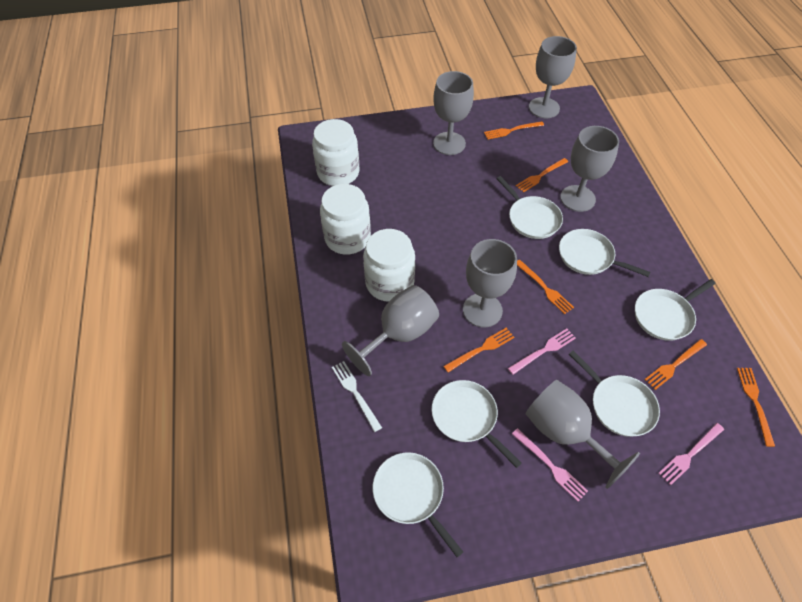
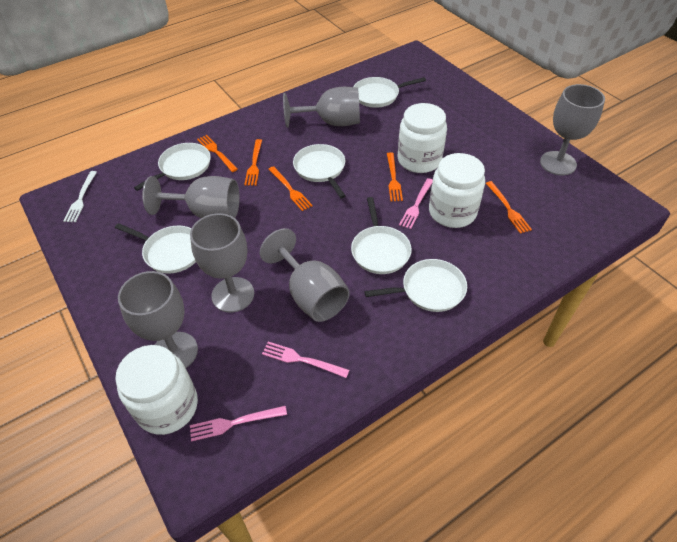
orange fork: 6 -> 5

